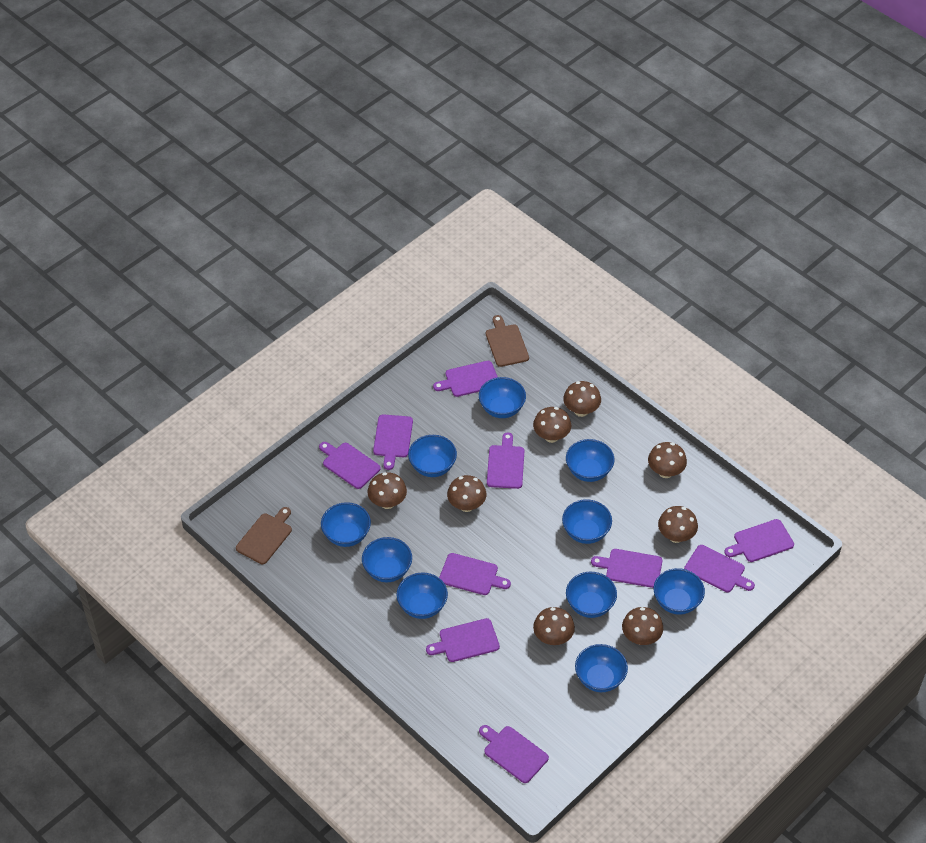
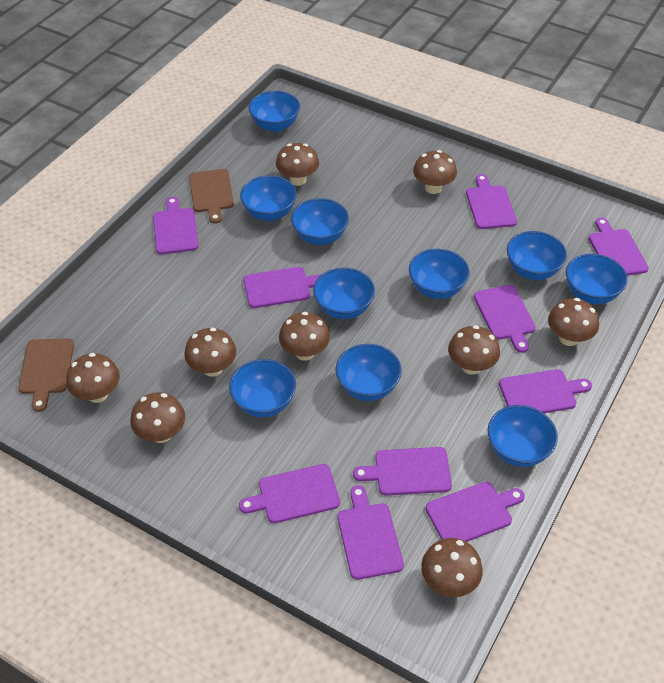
brown mushroom: 8 -> 9

